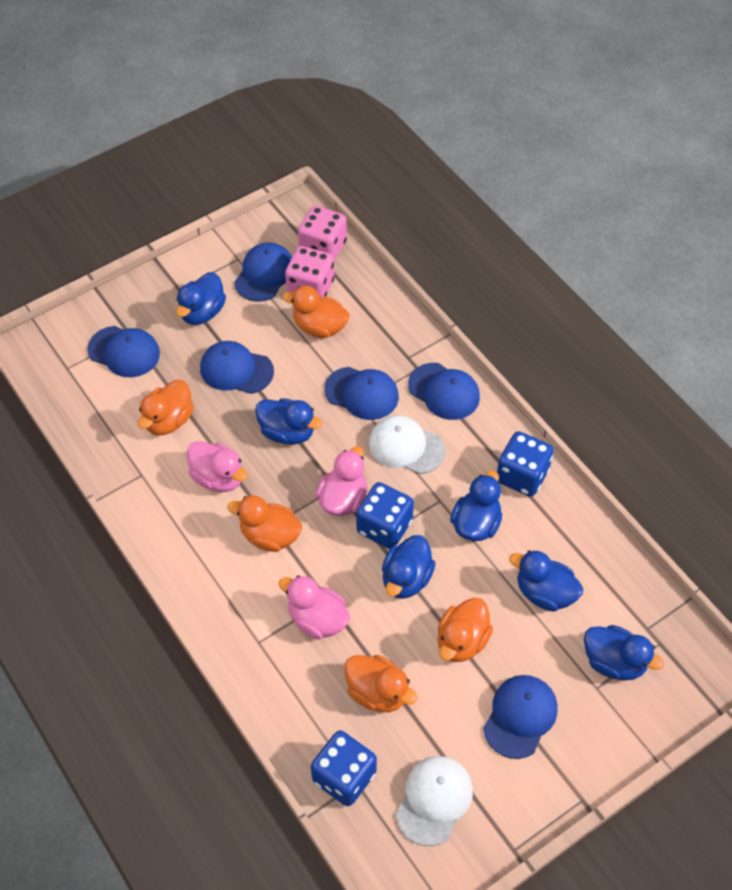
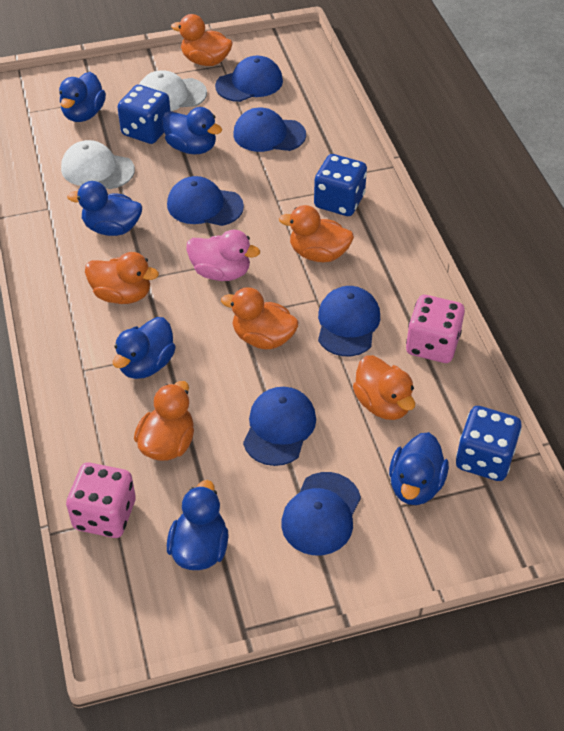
orange duck: 5 -> 6
pink duck: 3 -> 1

